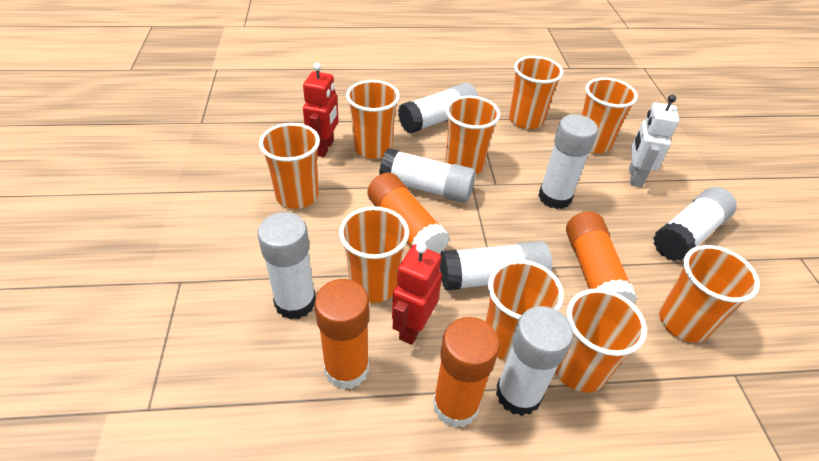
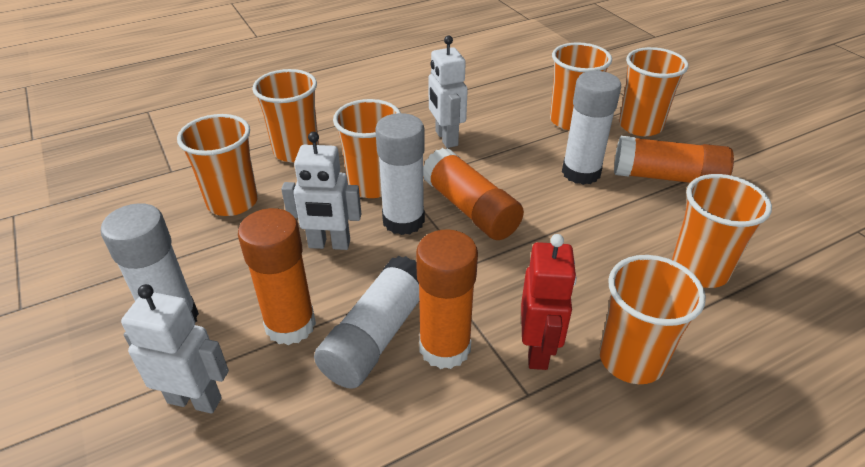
orange cup: 9 -> 7
red robot: 2 -> 1
white glue stick: 7 -> 4
white robot: 1 -> 3

